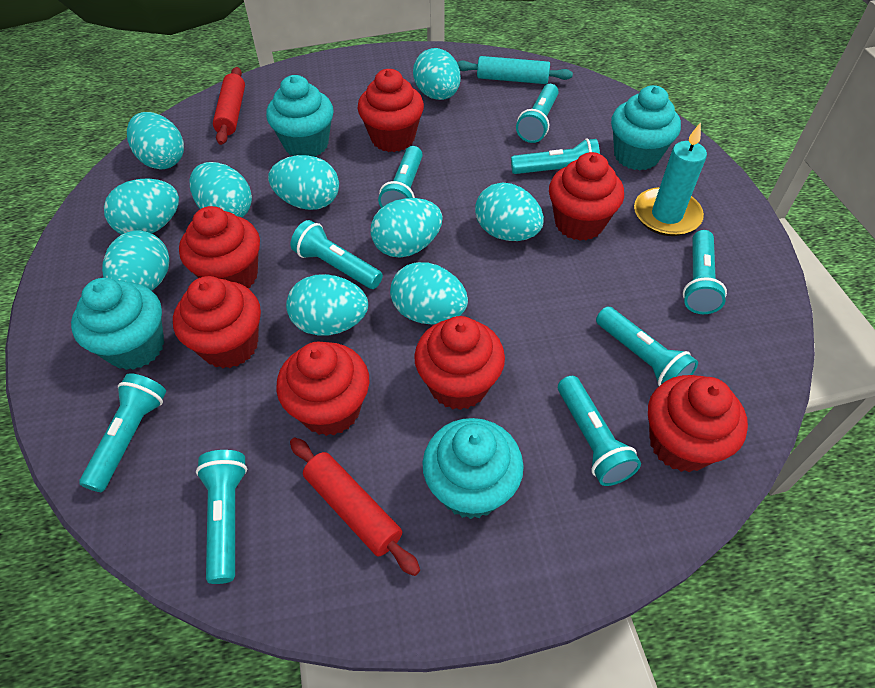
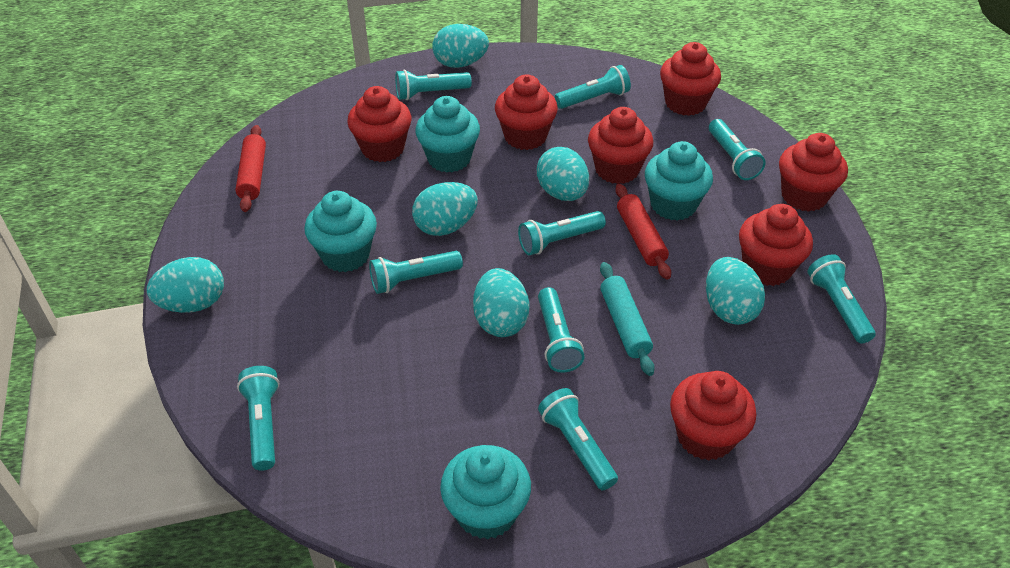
turquoise candle: 1 -> 0
turquoise egg: 10 -> 6

